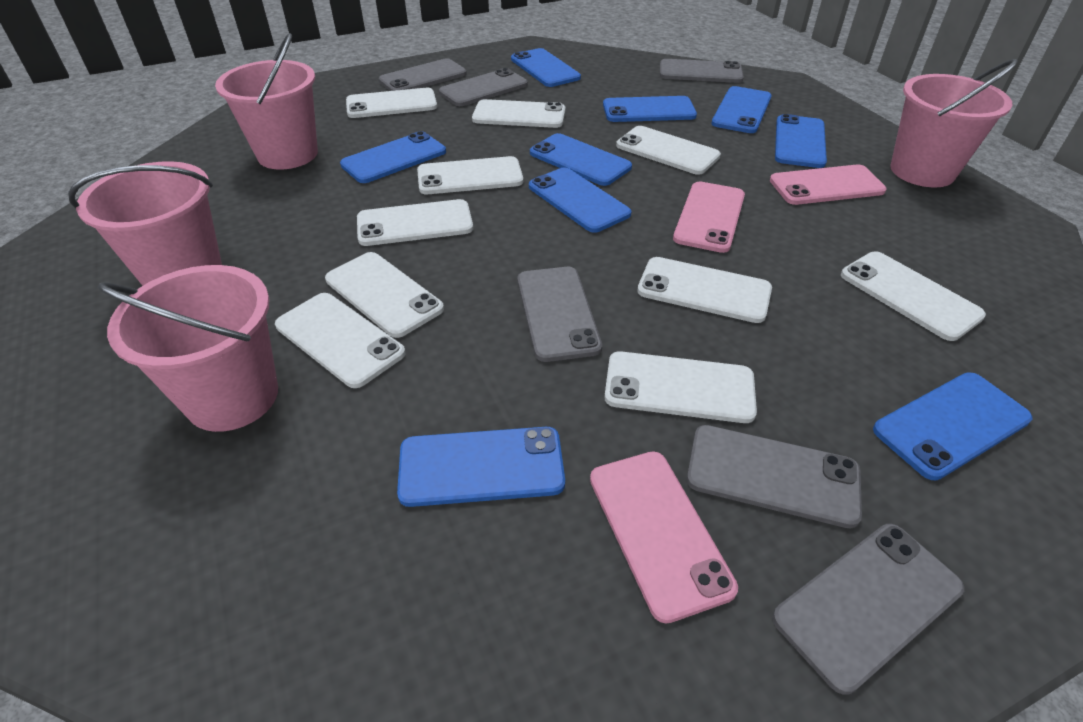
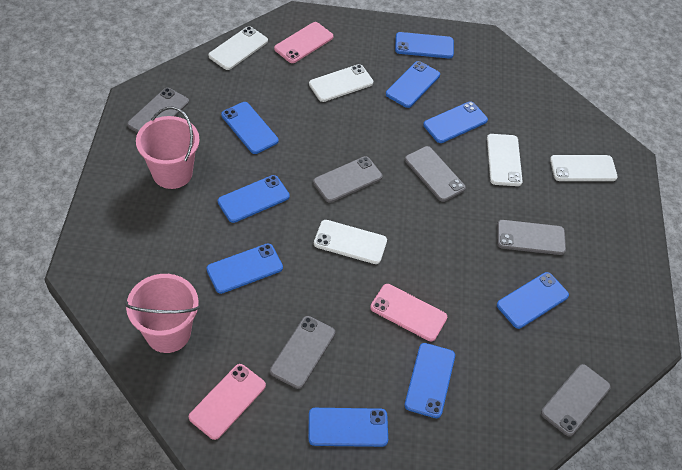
pink bucket: 4 -> 2
white phone: 10 -> 5

